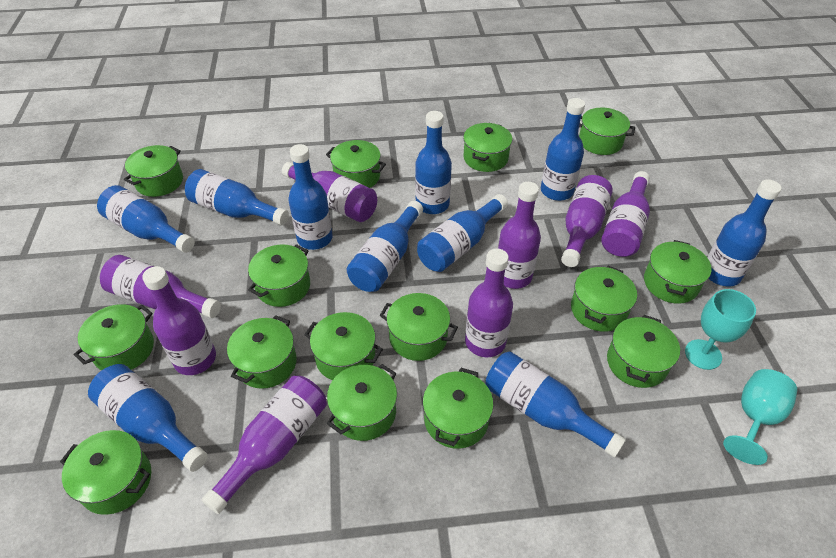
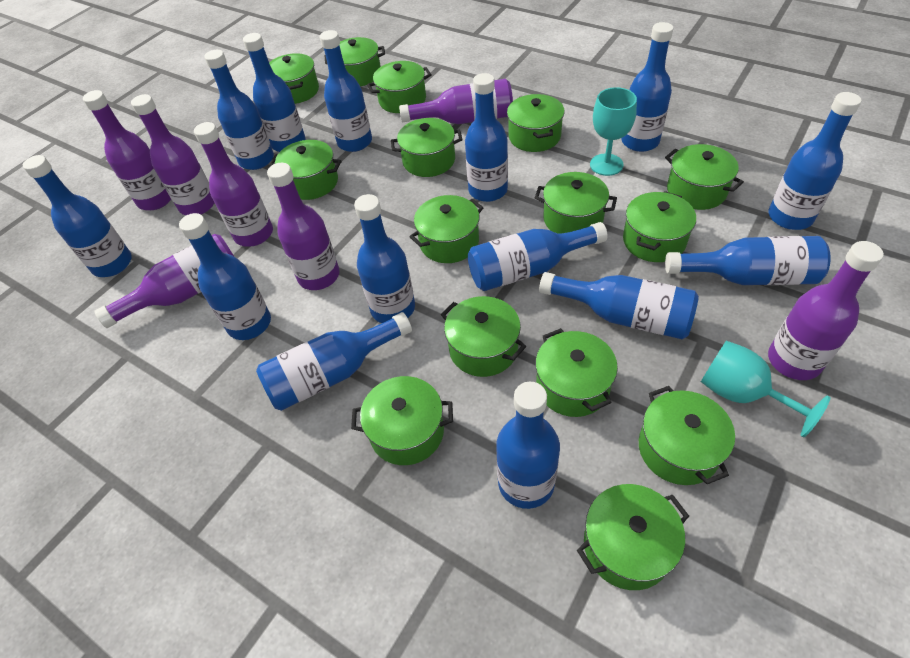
blue bottle: 10 -> 14
purple bottle: 8 -> 7

